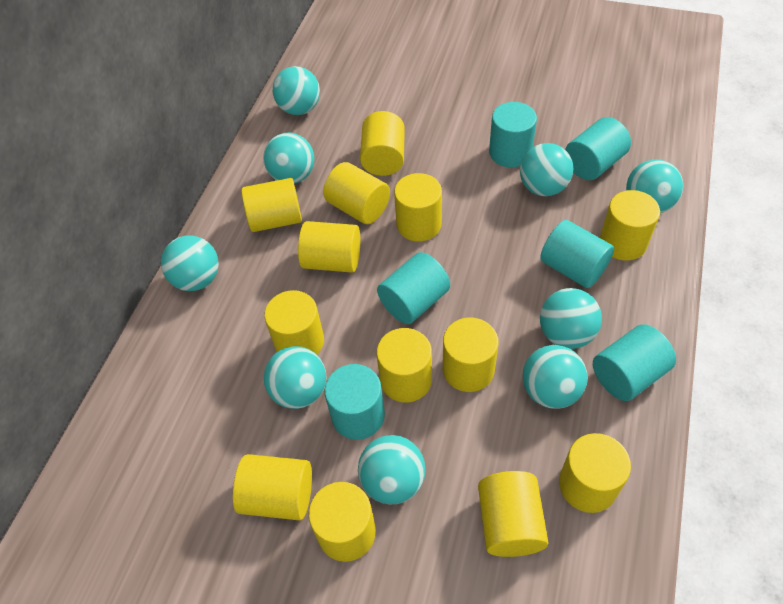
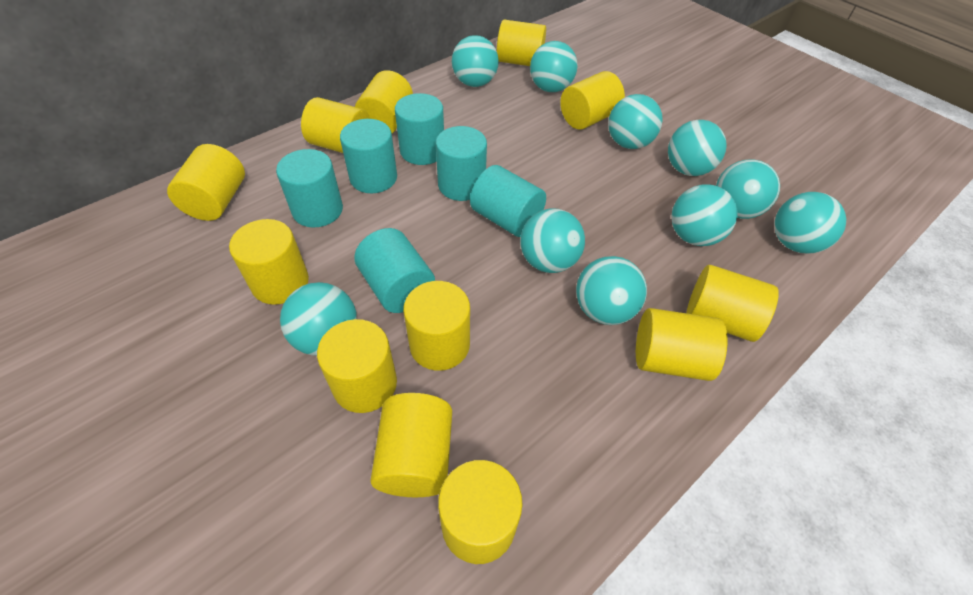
turquoise ball: 9 -> 10
yellow cylinder: 13 -> 12

